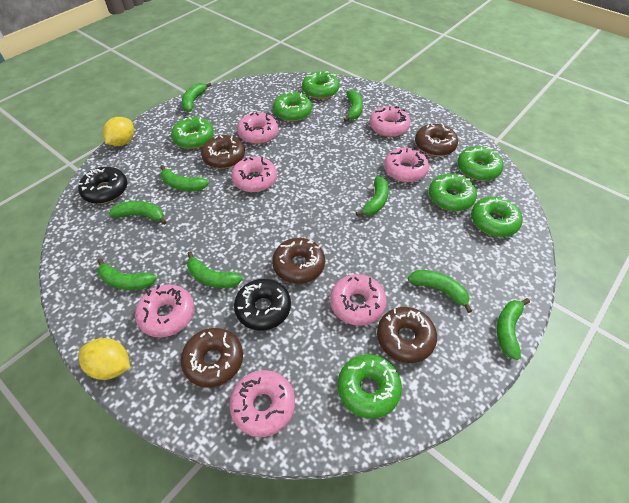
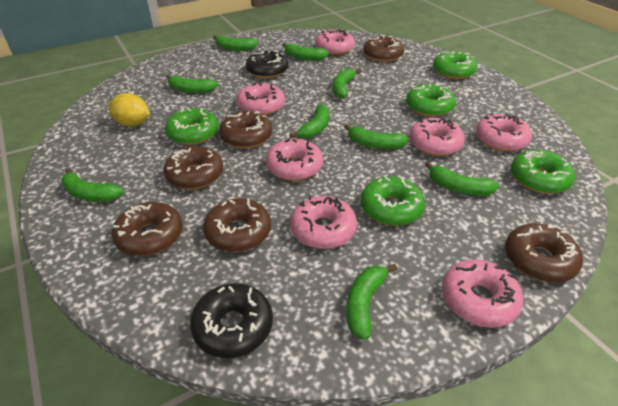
brown donut: 5 -> 6
green donut: 7 -> 5
yellow lemon: 2 -> 1

